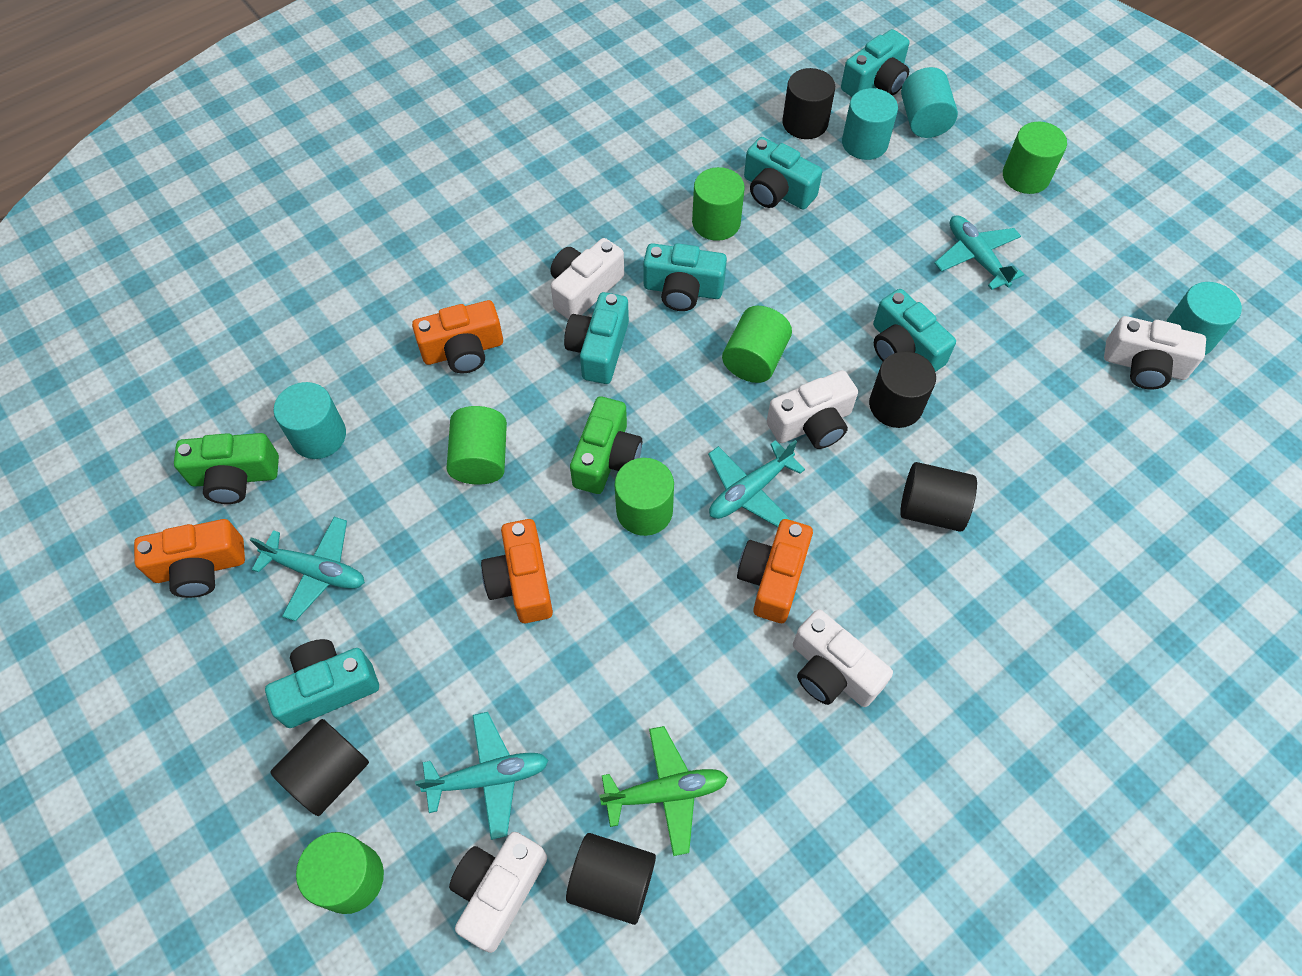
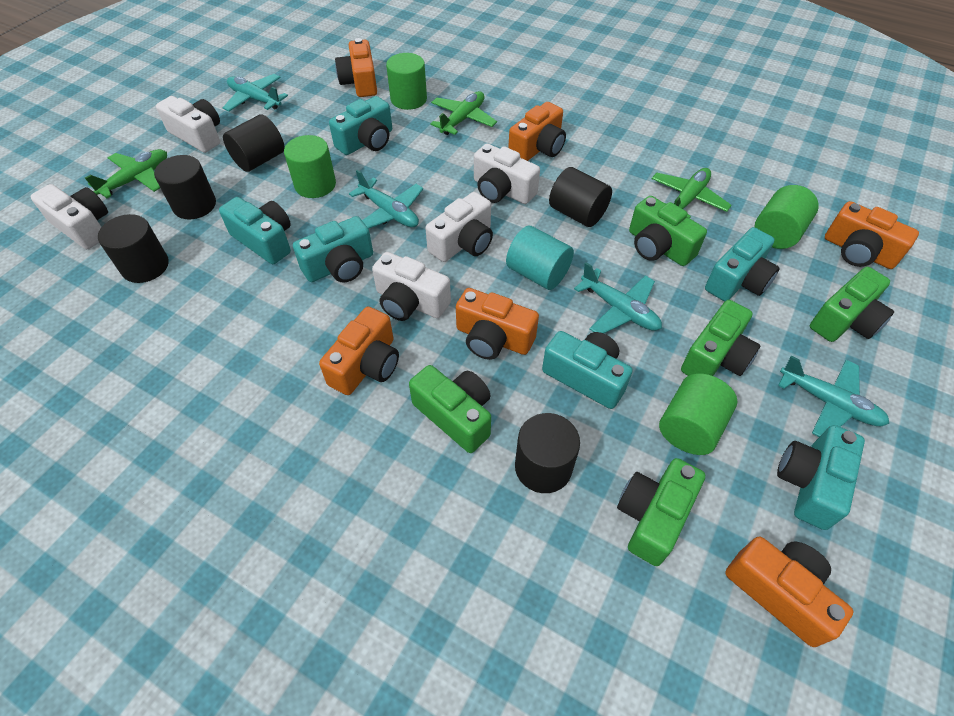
green camera: 2 -> 5
green cylinder: 6 -> 4
green plane: 1 -> 3
orange camera: 4 -> 6
turquoise cylinder: 4 -> 1

